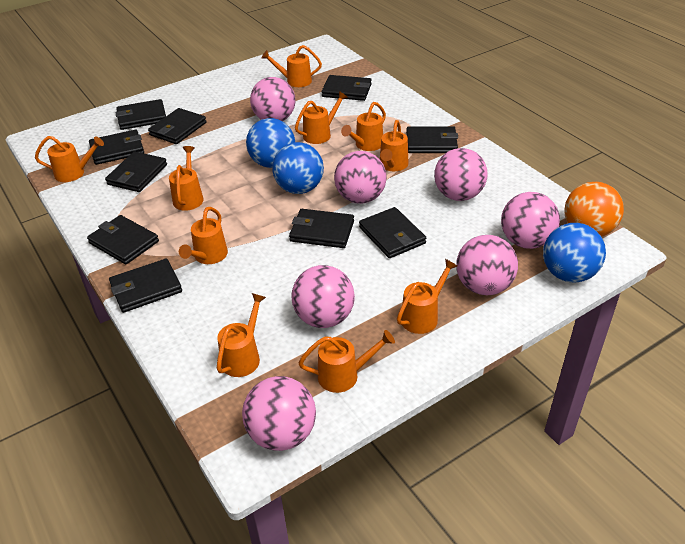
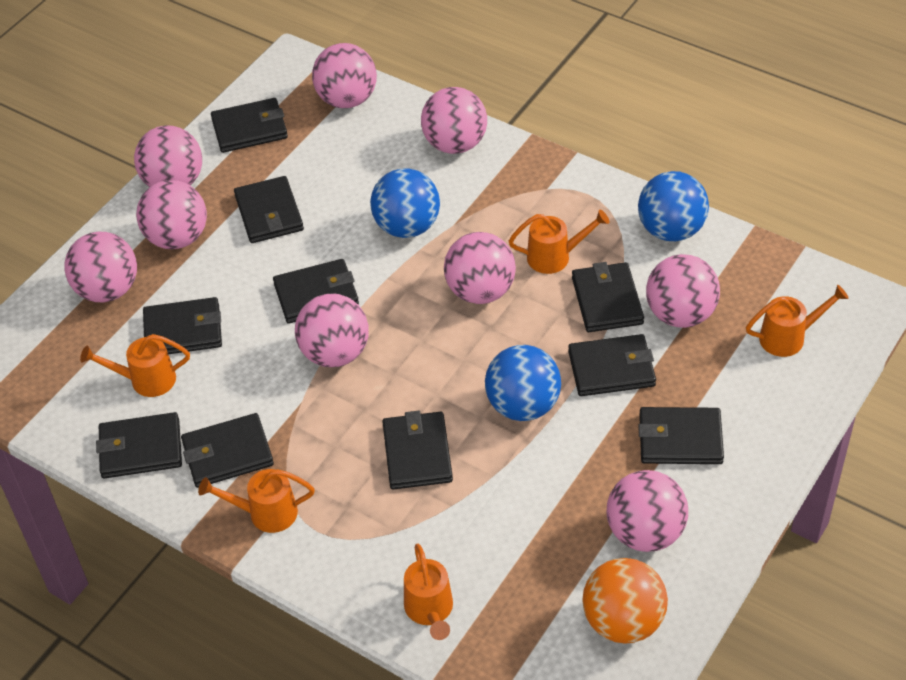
orange watering can: 10 -> 5
pink ball: 7 -> 9

